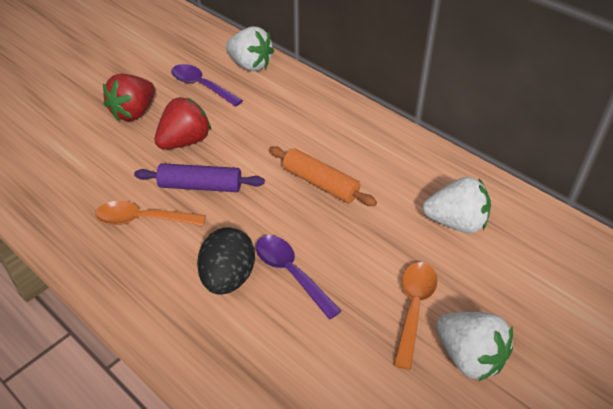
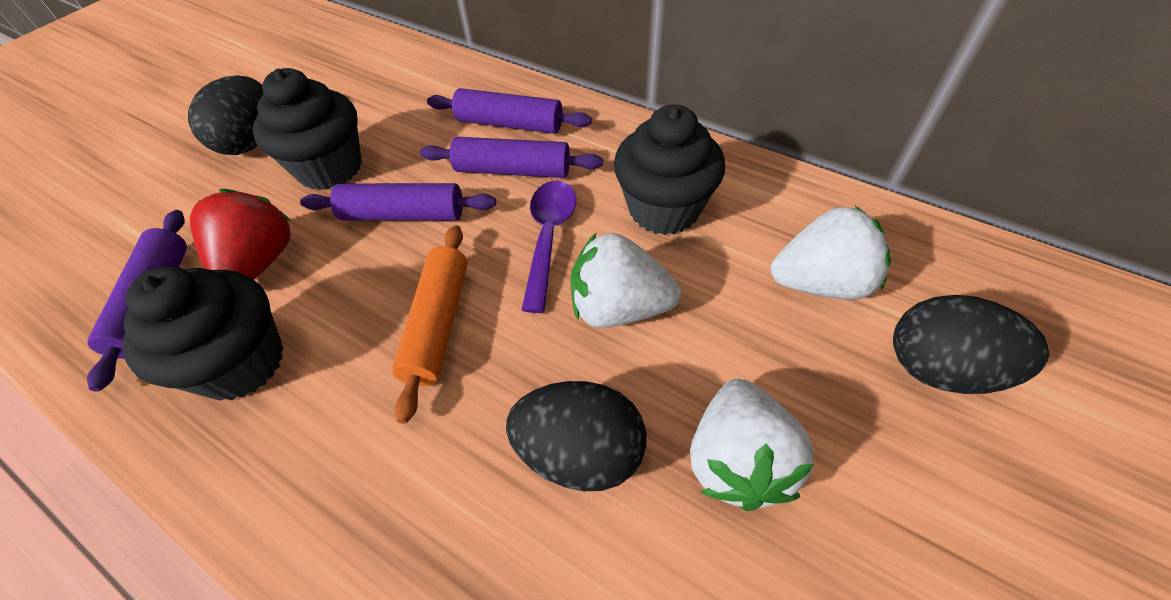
black cupcake: 0 -> 3
black egg: 1 -> 3
orange spoon: 2 -> 0
purple rolling pin: 1 -> 4
purple spoon: 2 -> 1
red strawberry: 2 -> 1

